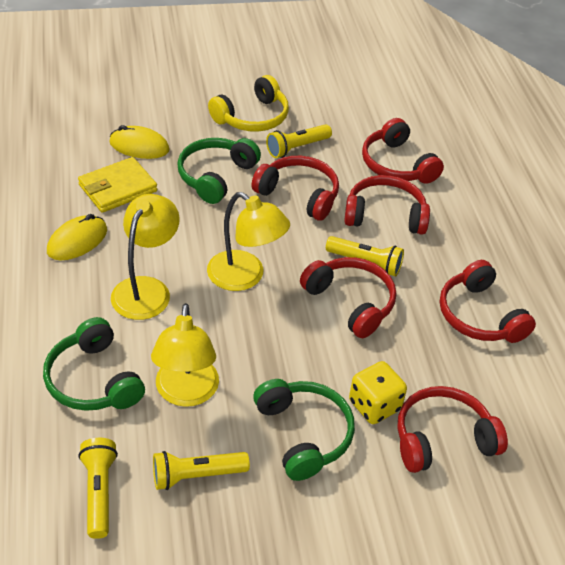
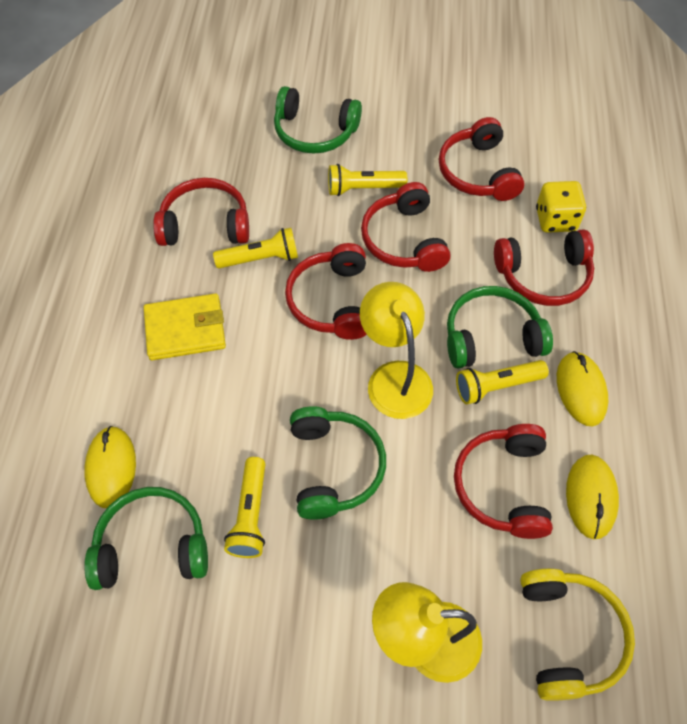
green headphones: 3 -> 4
yellow lamp: 3 -> 2
yellow mouse: 2 -> 3

